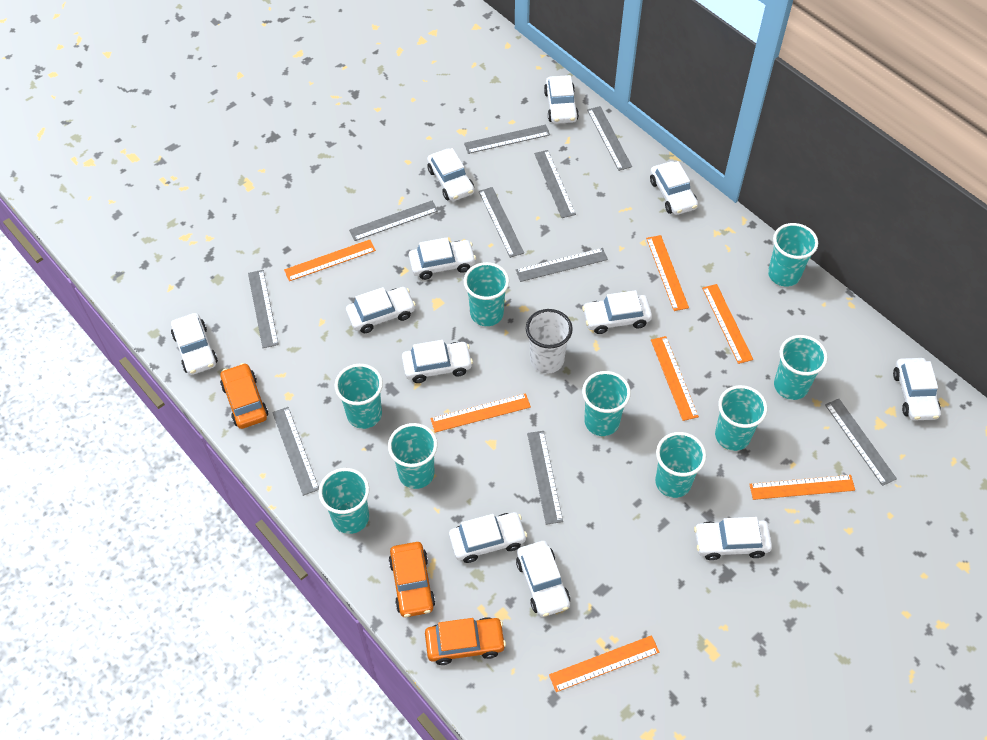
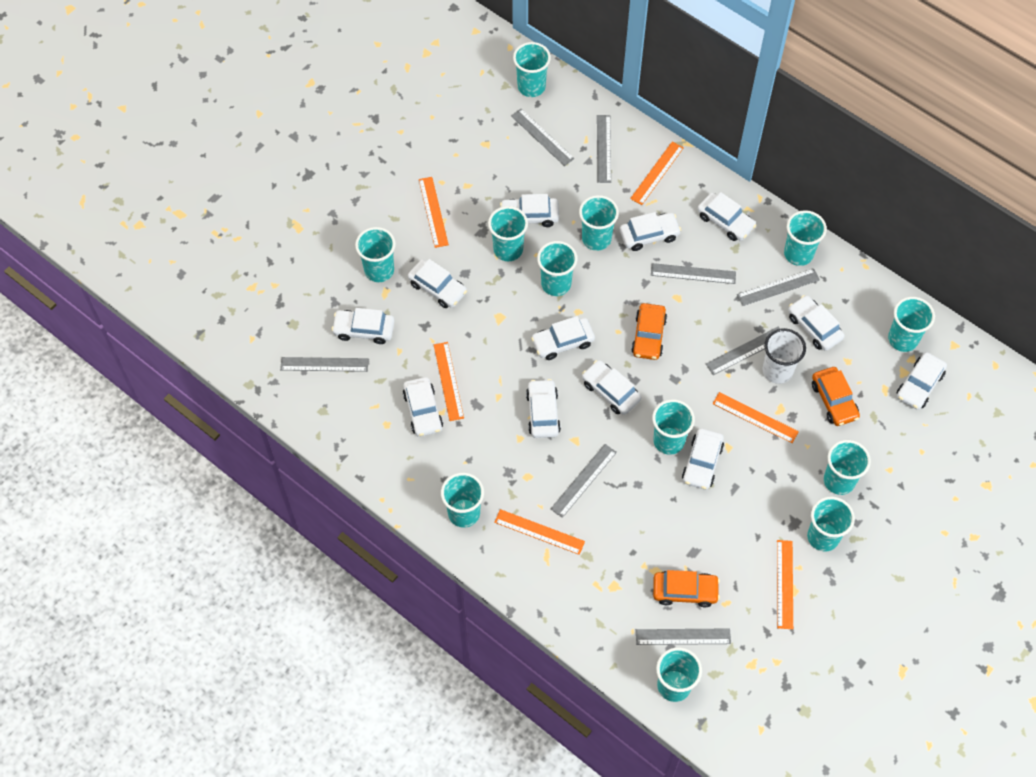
grey ruler: 10 -> 8
orange ruler: 7 -> 6
turquoise cup: 9 -> 12

